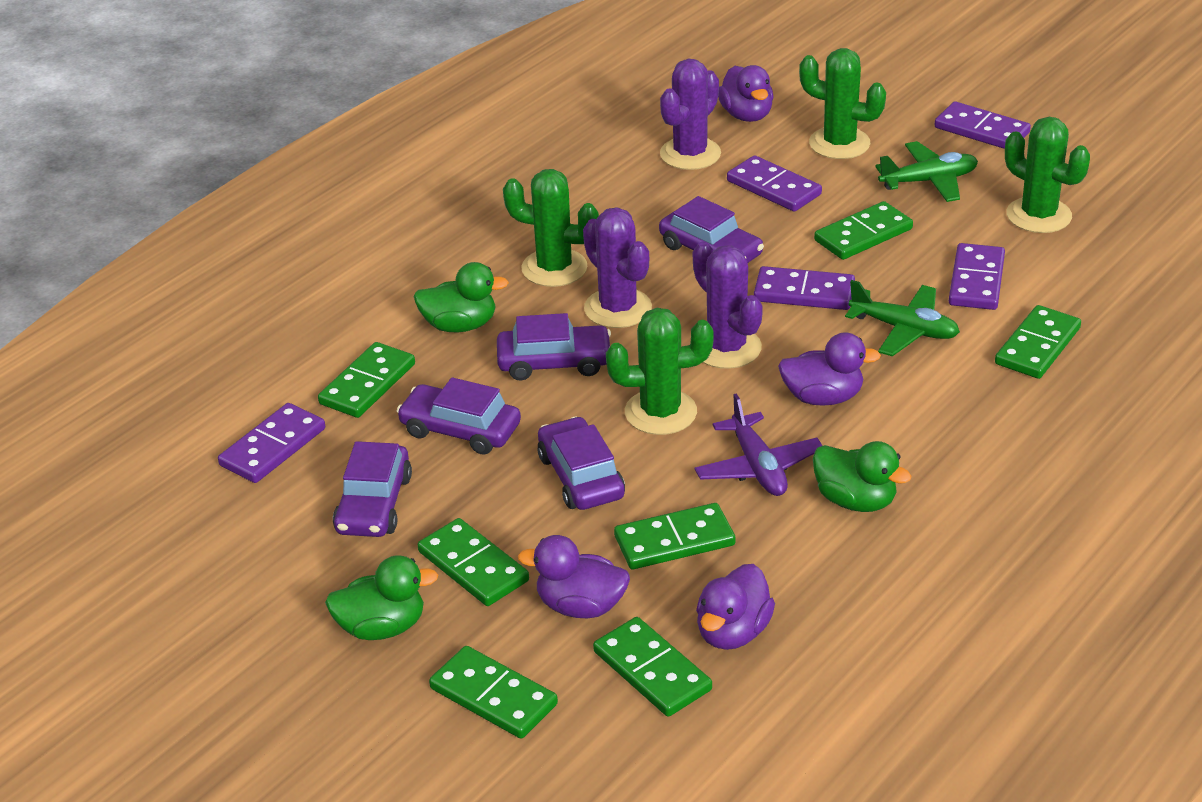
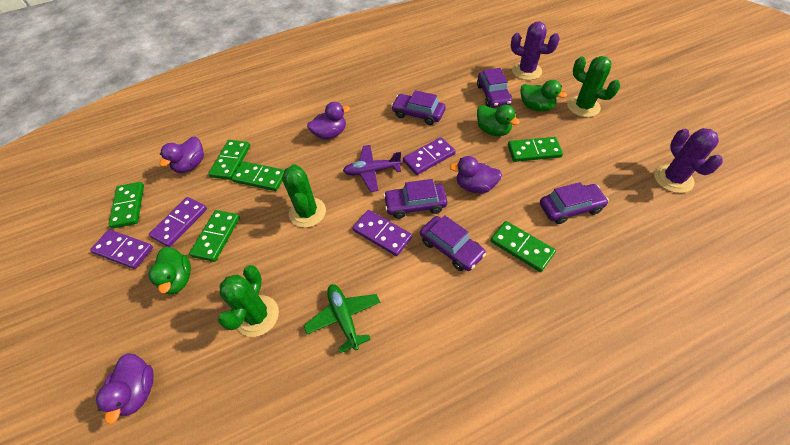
green cactus: 4 -> 3
green domino: 7 -> 6
green plane: 2 -> 1
purple cactus: 3 -> 2
purple domino: 5 -> 4

